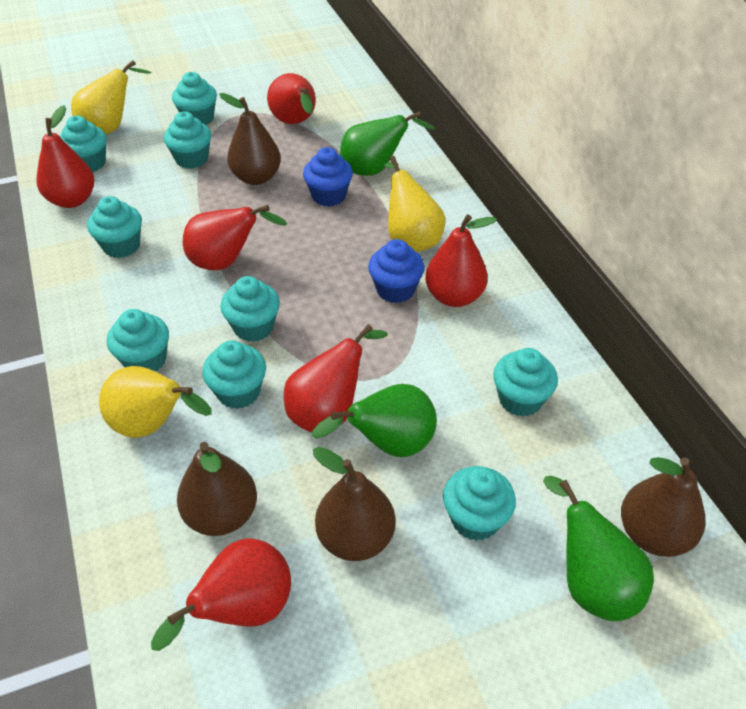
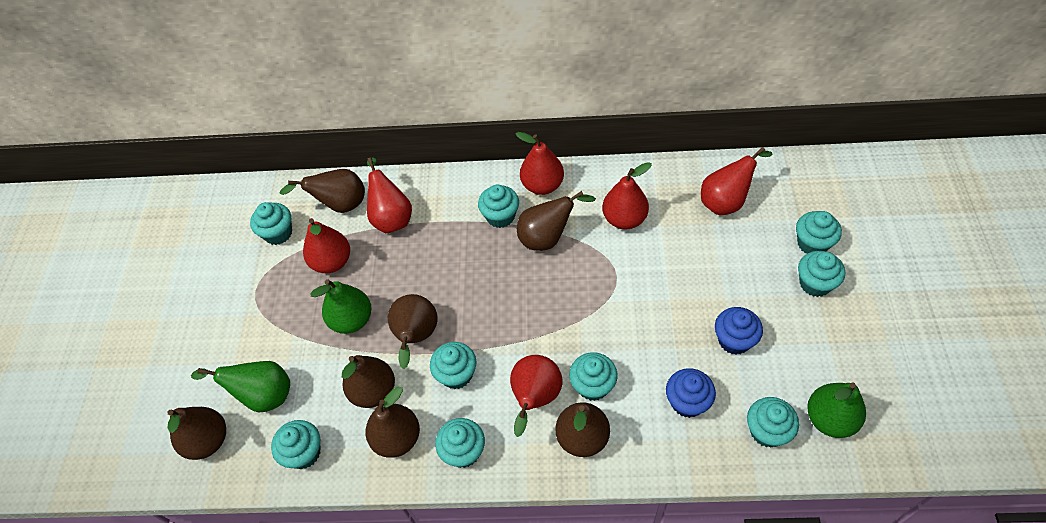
brown pear: 4 -> 7
yellow pear: 3 -> 0

